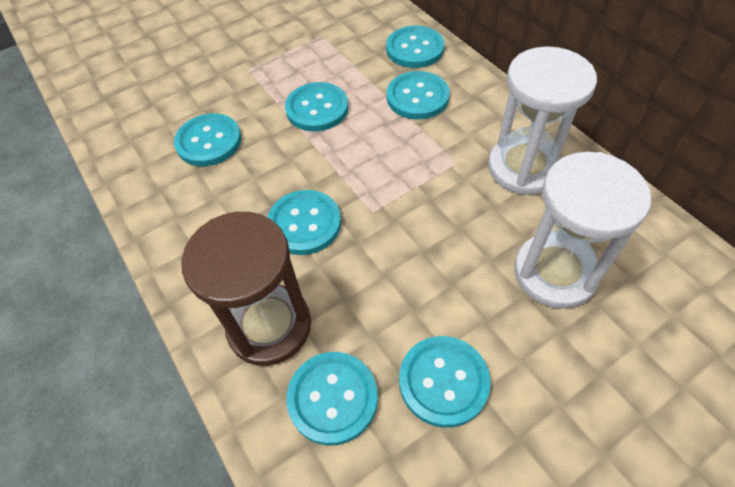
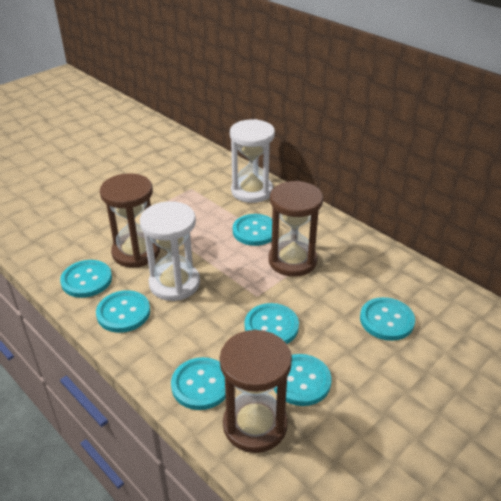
brown hourglass: 1 -> 3

